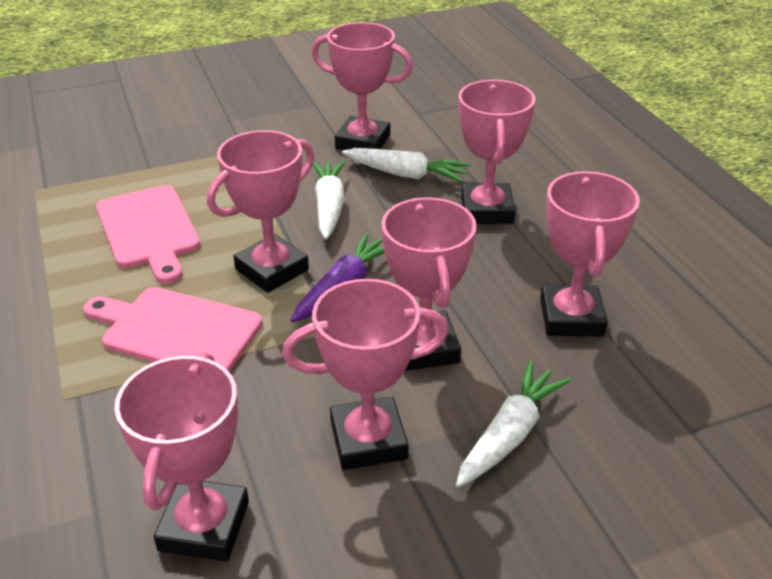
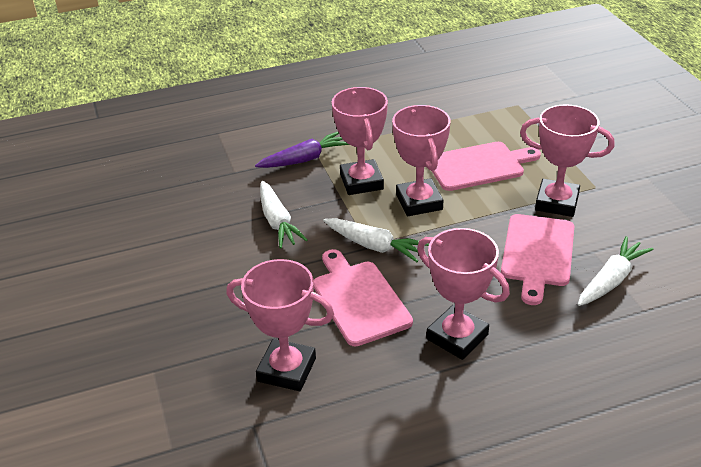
pink cutting board: 2 -> 3
pink trophy: 7 -> 5

